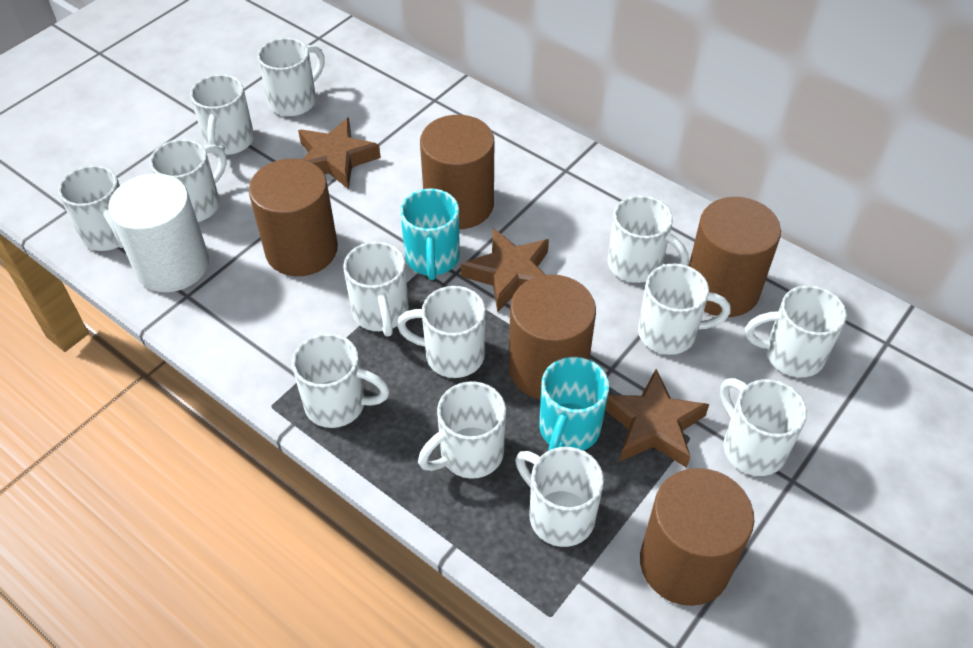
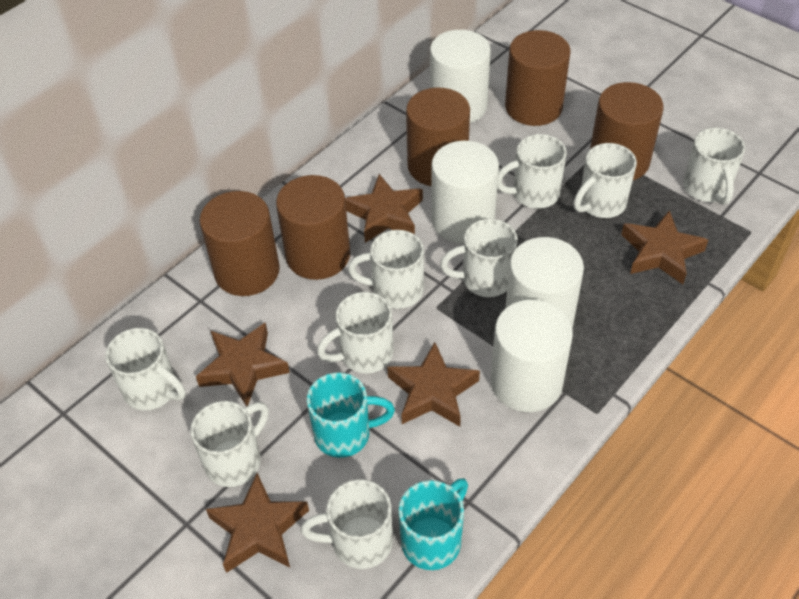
brown star: 3 -> 5
white cylinder: 1 -> 4
white mug: 13 -> 9

